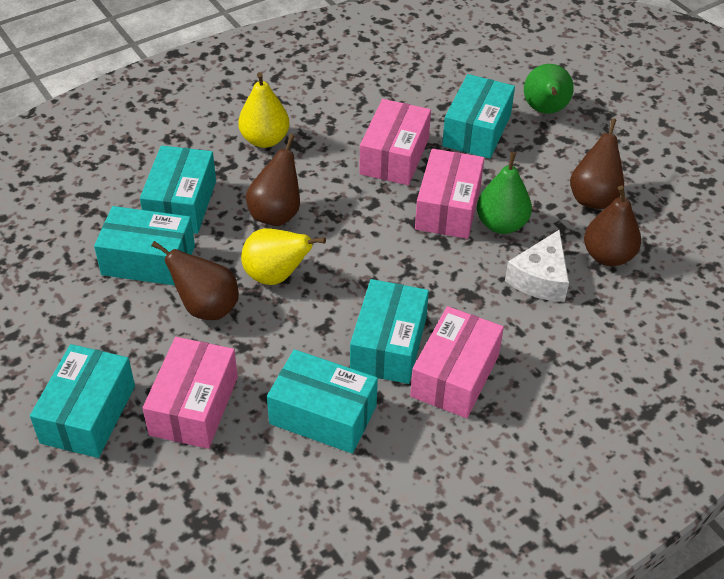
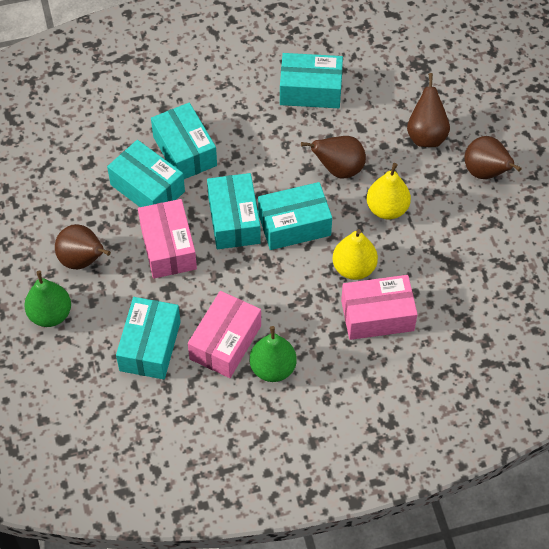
pink box: 4 -> 3
white cheese: 1 -> 0

